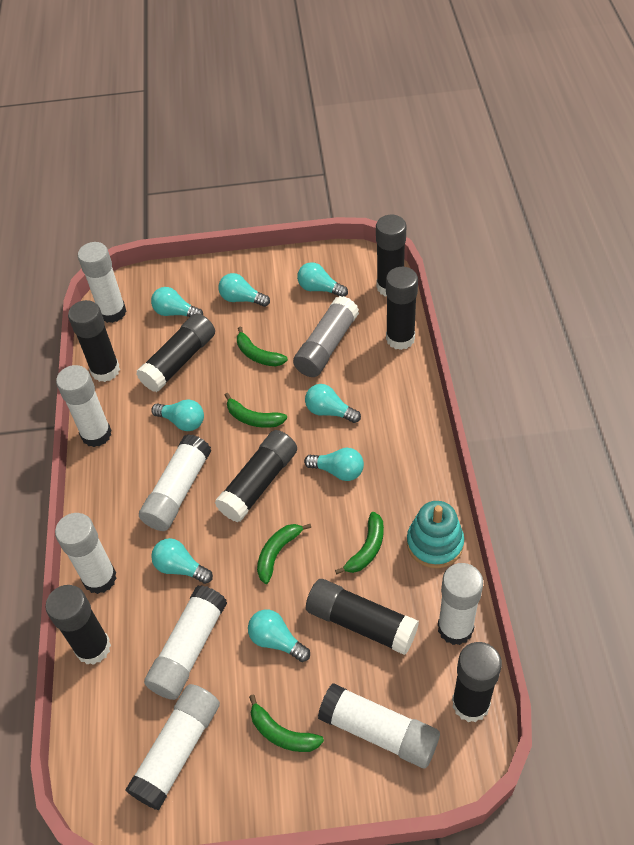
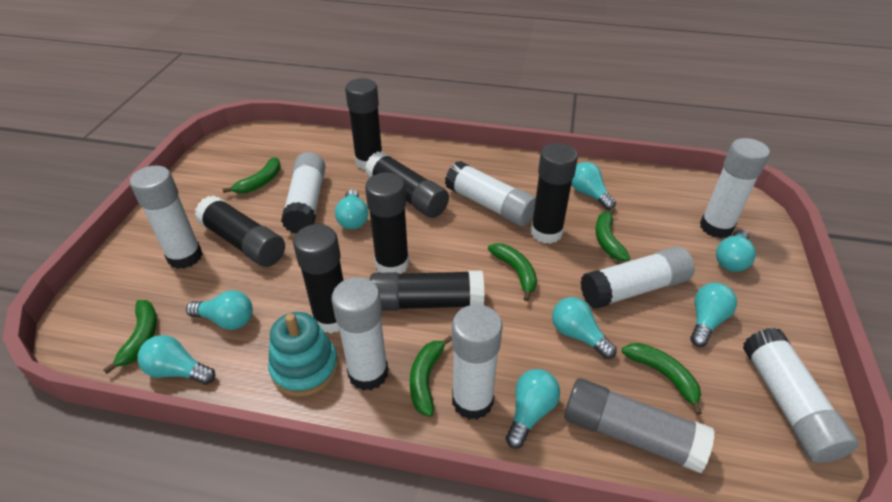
black glue stick: 8 -> 7
green banana: 5 -> 6

